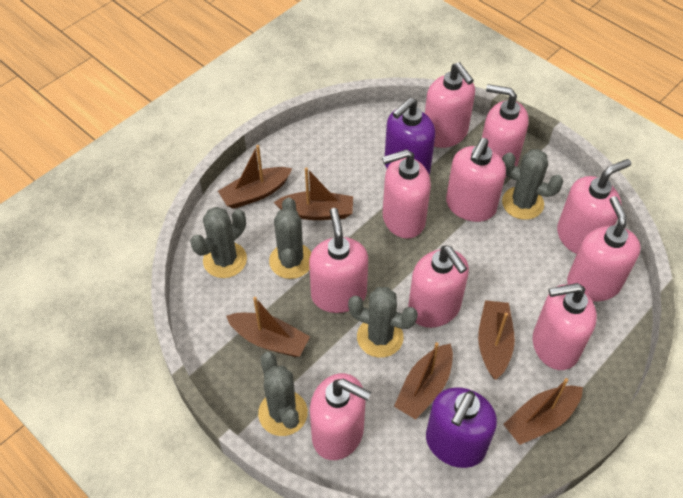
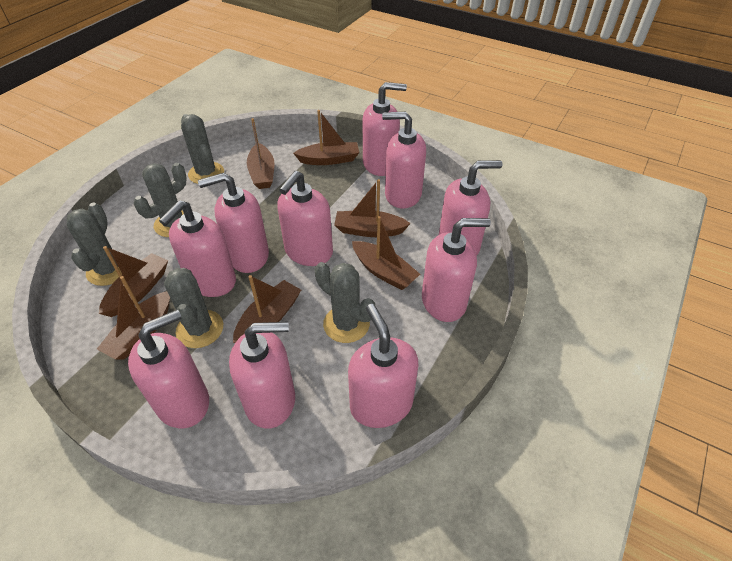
brown boat: 6 -> 7
purple soap dispenser: 2 -> 0

